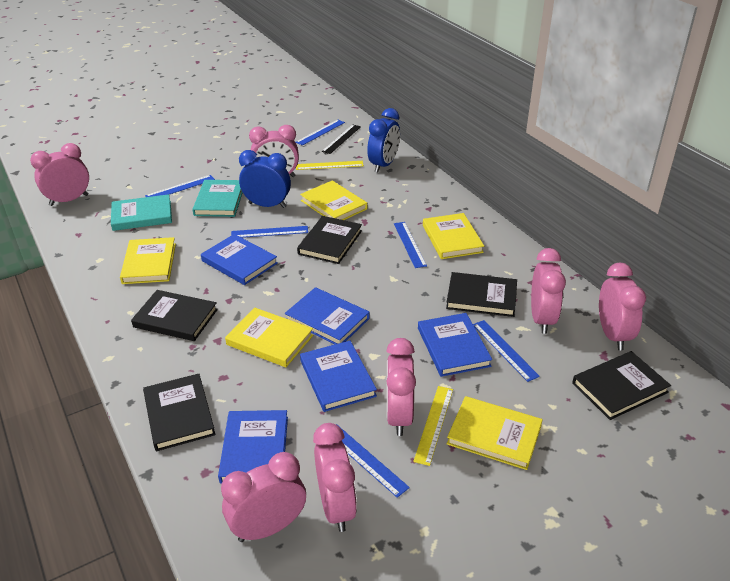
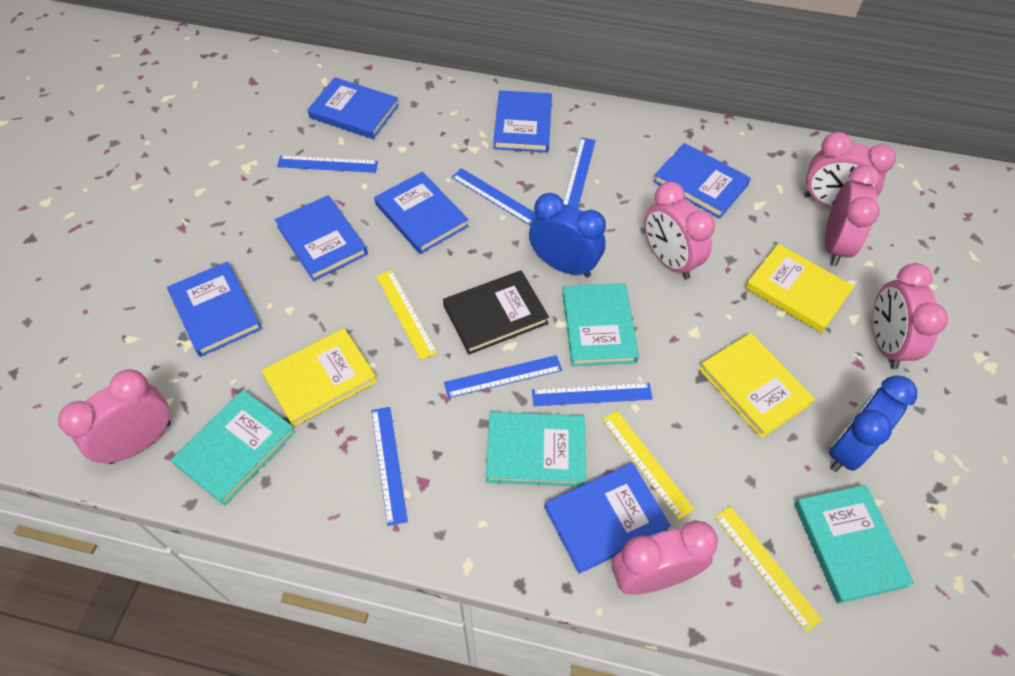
black book: 5 -> 1
black ruler: 1 -> 0
blue book: 5 -> 7
pink clock: 7 -> 6
turquoise book: 2 -> 4
yellow book: 5 -> 3
yellow ruler: 2 -> 3

